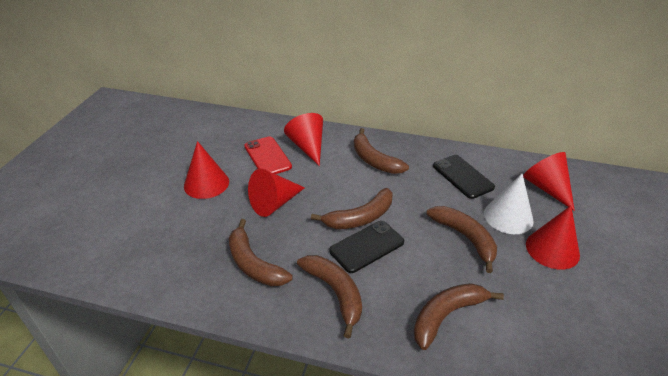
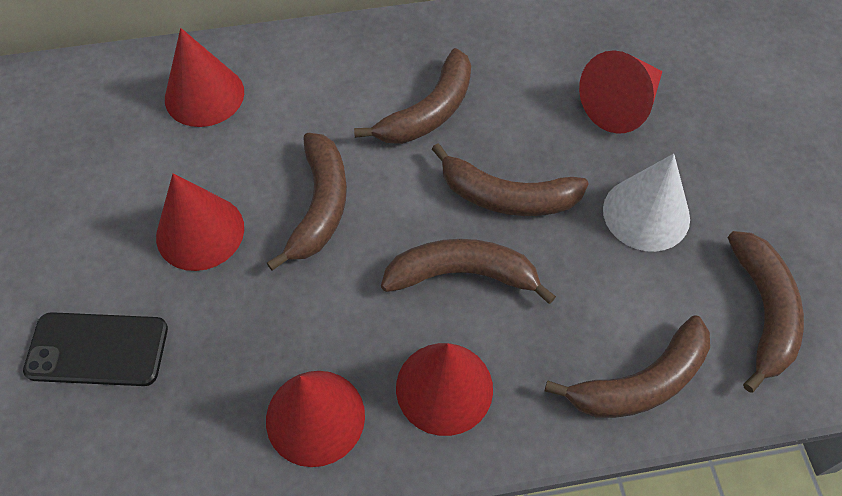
black phone: 2 -> 1
red phone: 1 -> 0

